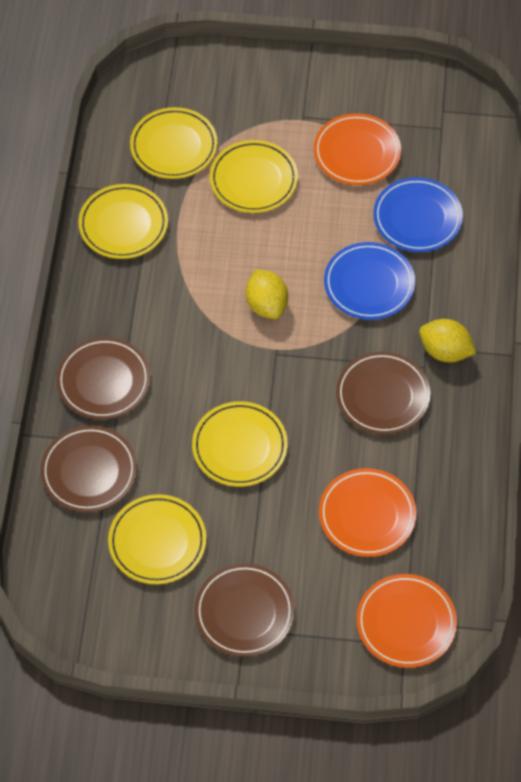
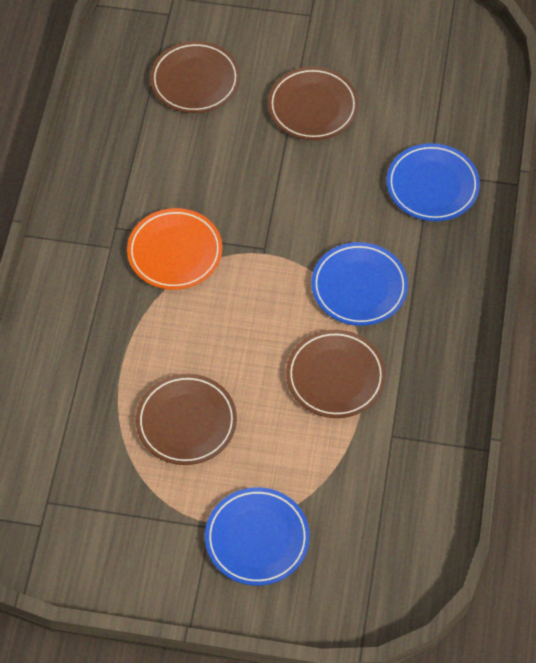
blue plate: 2 -> 3
orange plate: 3 -> 1
yellow lemon: 2 -> 0
yellow plate: 5 -> 0

